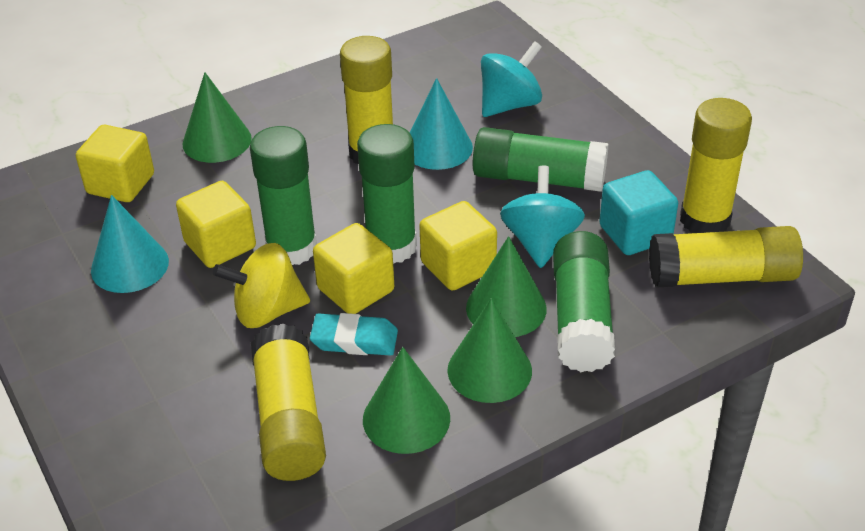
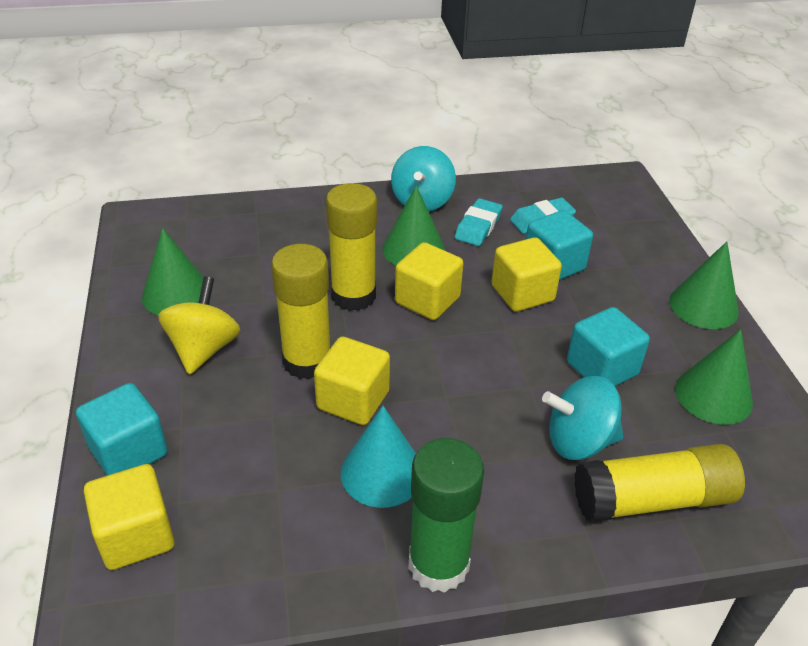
green glue stick: 4 -> 1
turquoise cone: 2 -> 1
turquoise cube: 1 -> 3
turquoise eraser: 1 -> 2
yellow glue stick: 4 -> 3

